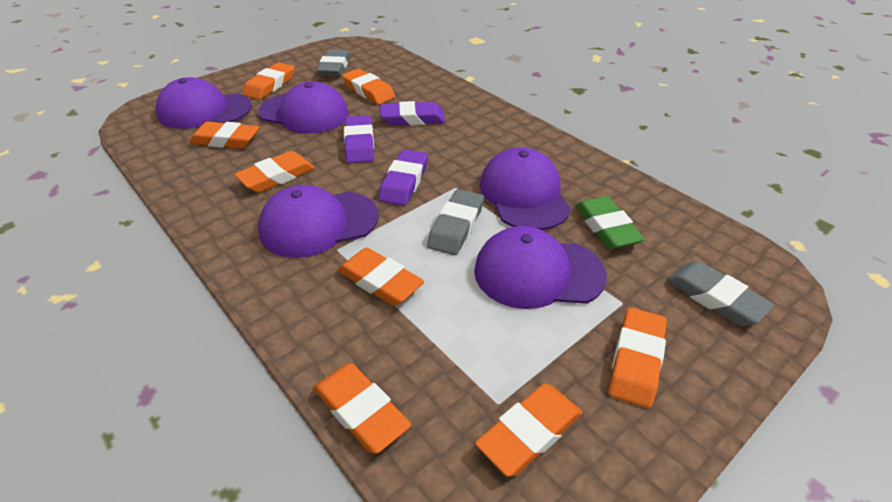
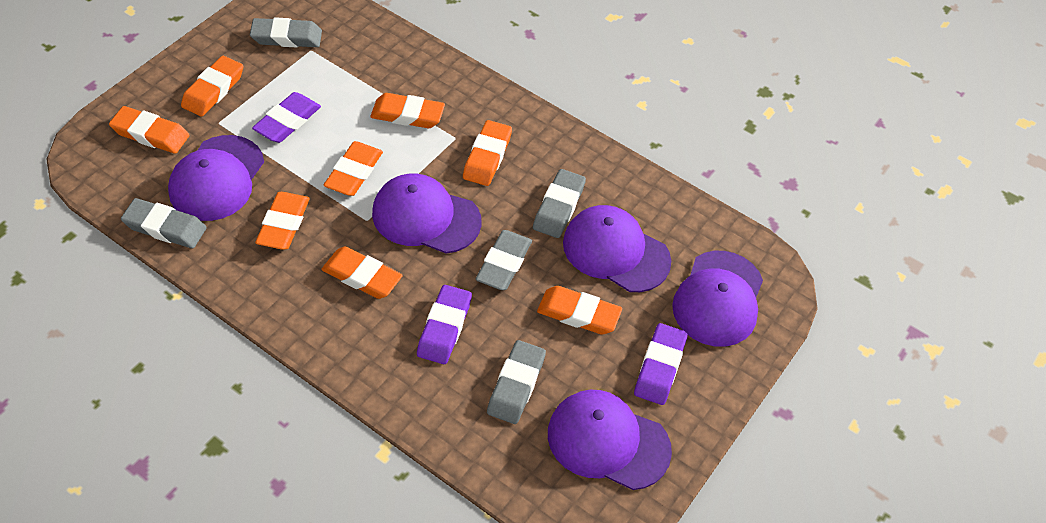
green eraser: 1 -> 0
grey eraser: 3 -> 5

